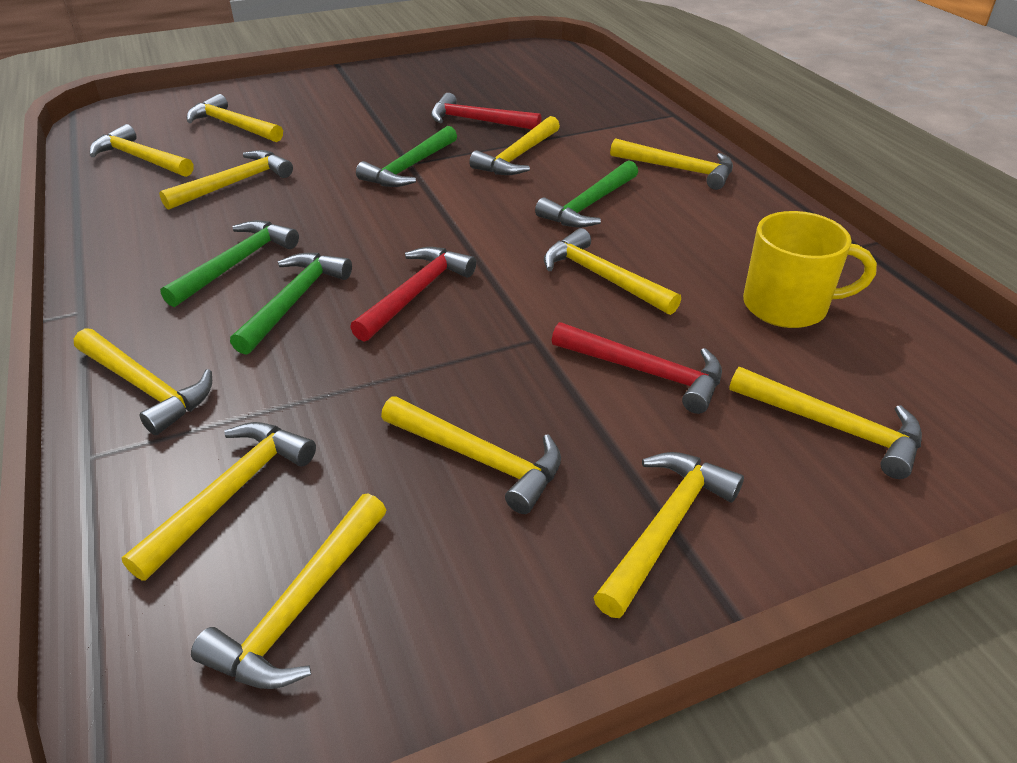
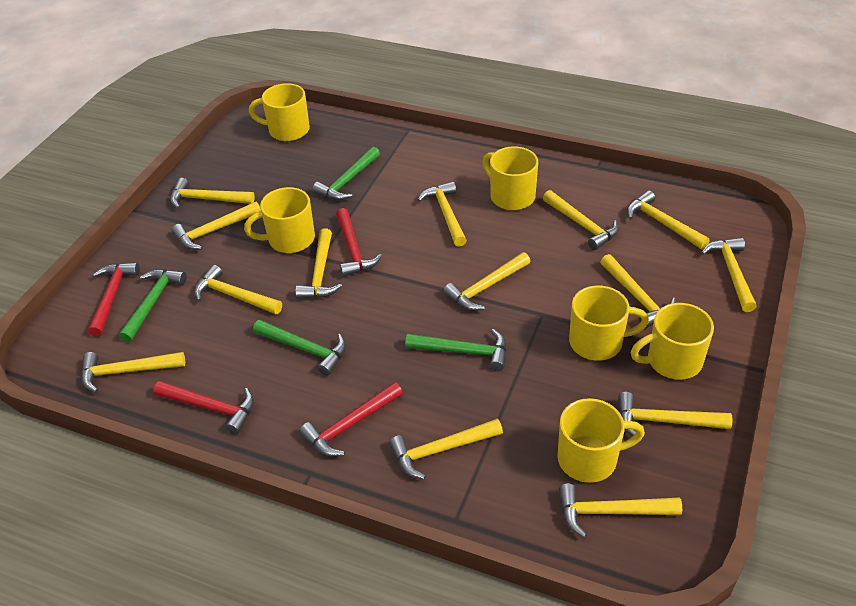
red hammer: 3 -> 4
yellow hammer: 12 -> 14
yellow mug: 1 -> 6

